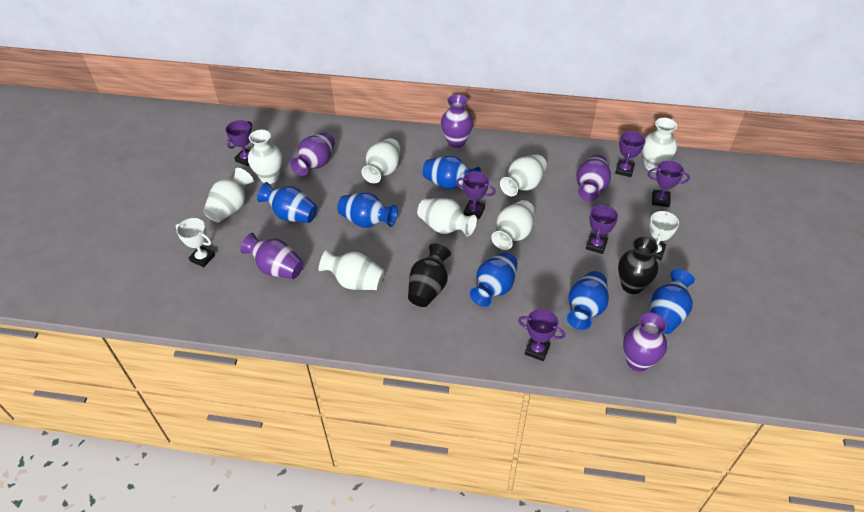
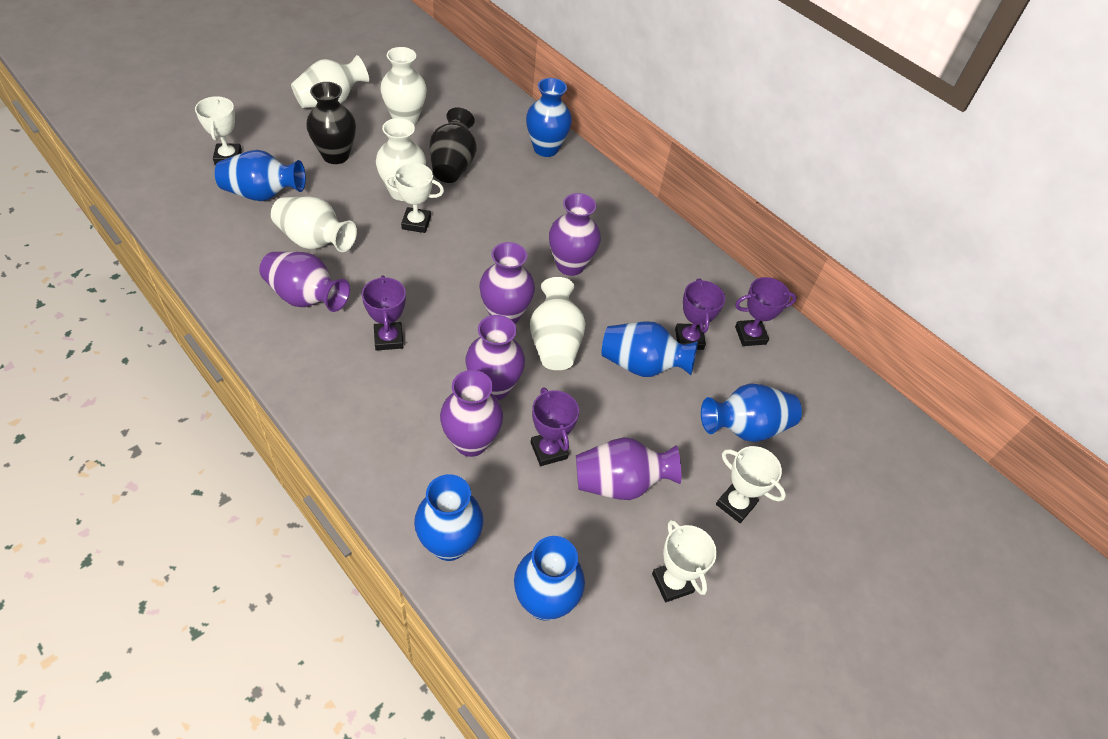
purple trophy: 6 -> 4
purple vase: 5 -> 6
white trophy: 2 -> 4
white vase: 8 -> 5

